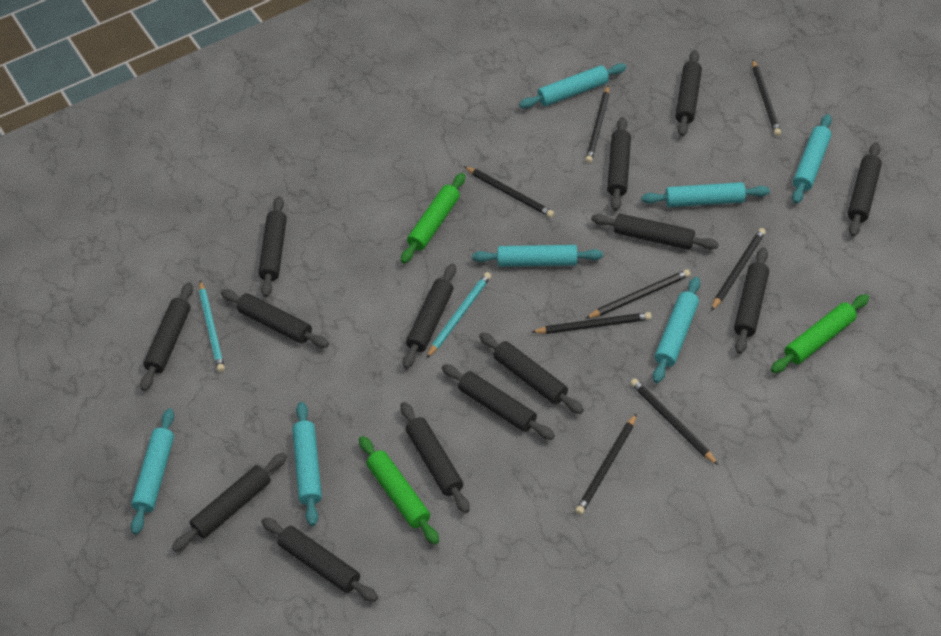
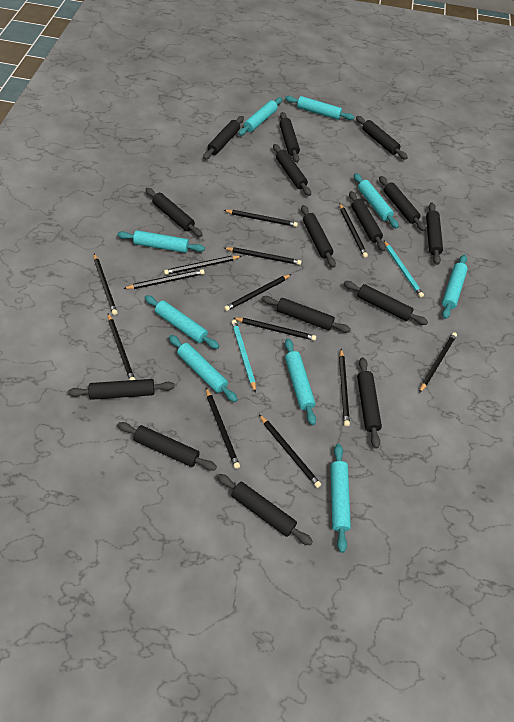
black pencil: 8 -> 13
black rolling pin: 14 -> 15
green rolling pin: 3 -> 0
turquoise rolling pin: 7 -> 9

